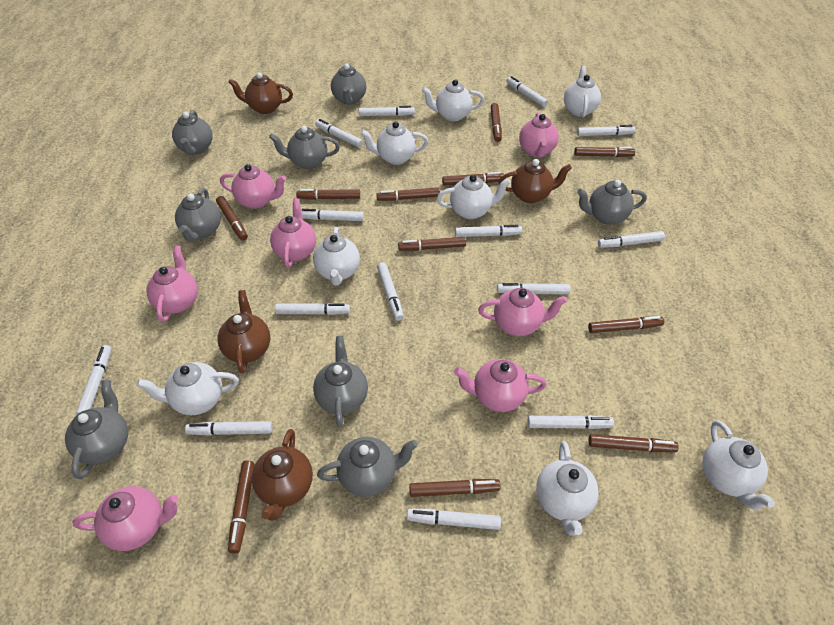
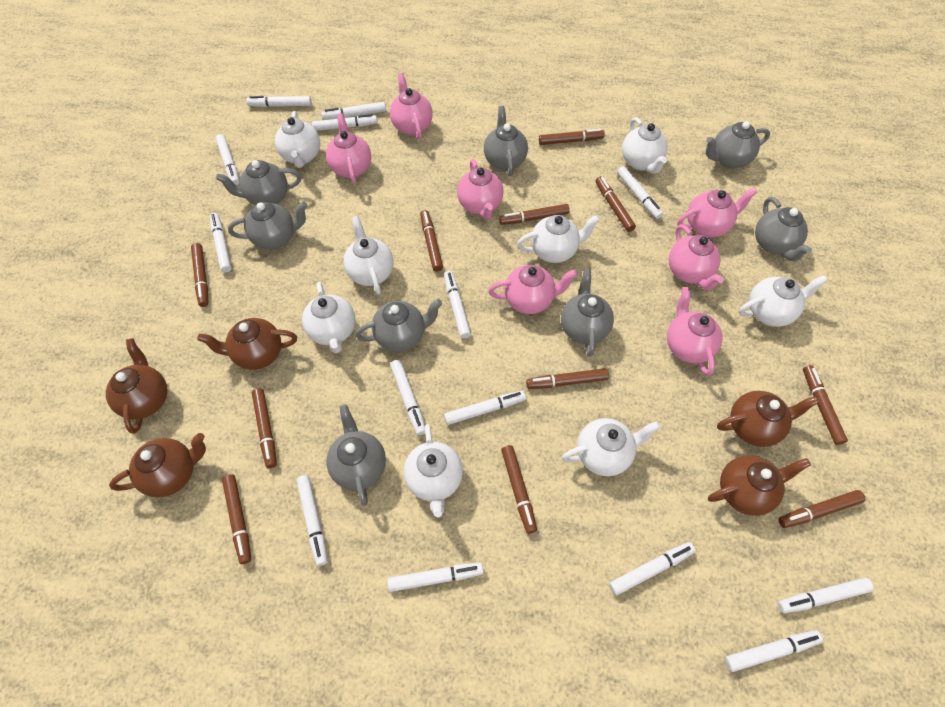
brown teapot: 4 -> 5

